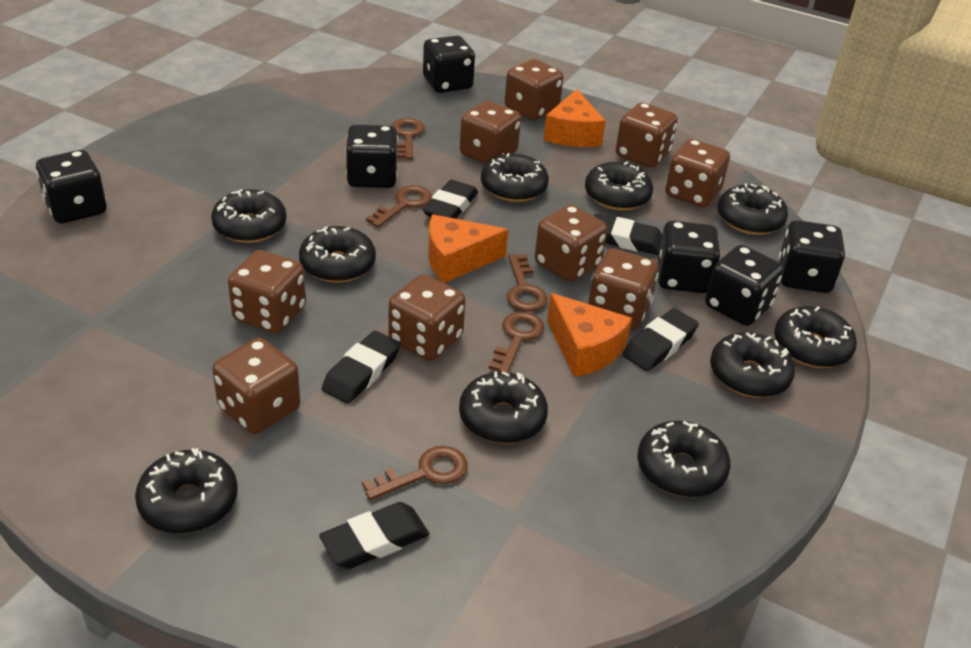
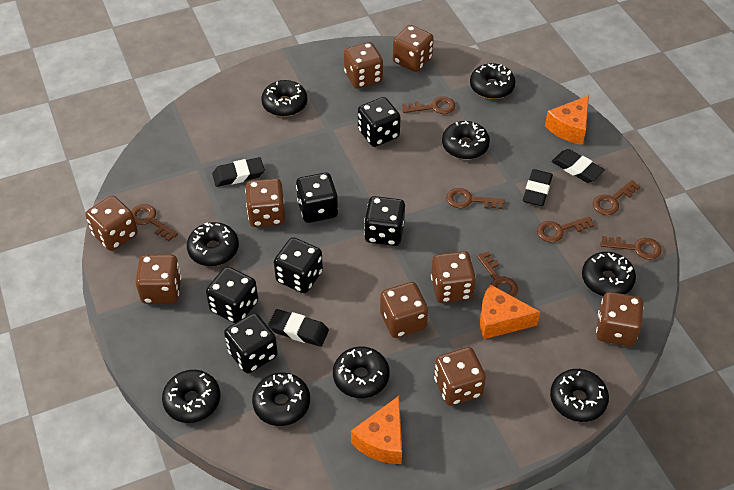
black donut: 10 -> 9
black eraser: 5 -> 4
brown key: 5 -> 7

